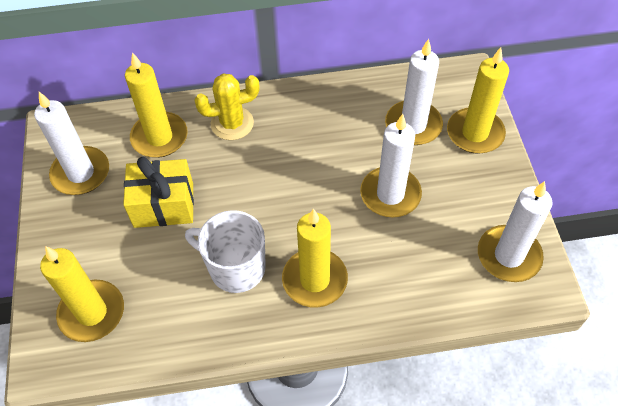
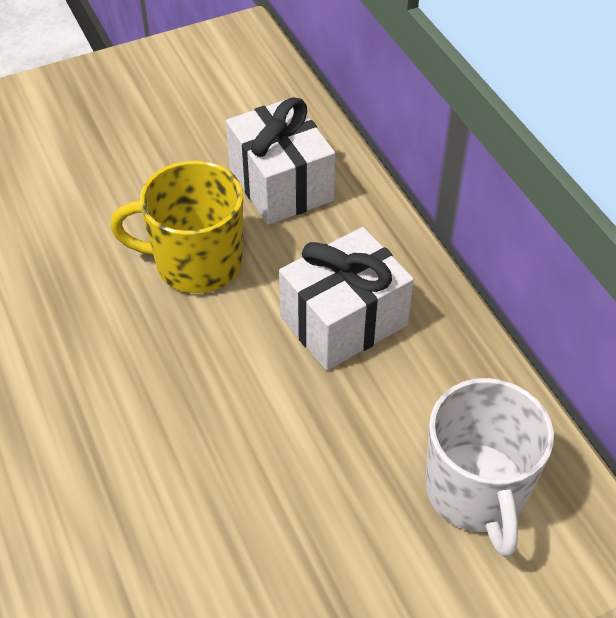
white candle: 4 -> 0
white gift: 0 -> 2
yellow cactus: 1 -> 0
yellow candle: 4 -> 0
yellow gift: 1 -> 0
yellow mug: 0 -> 1

